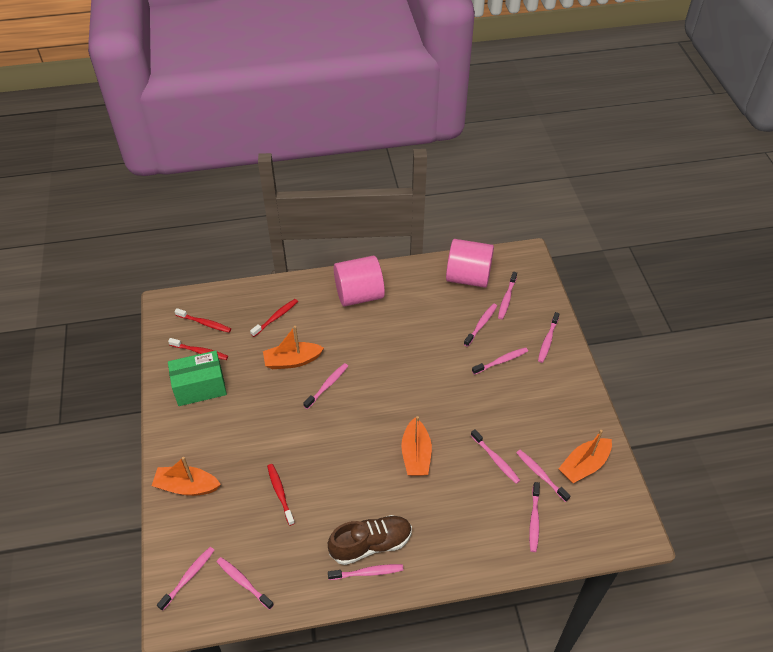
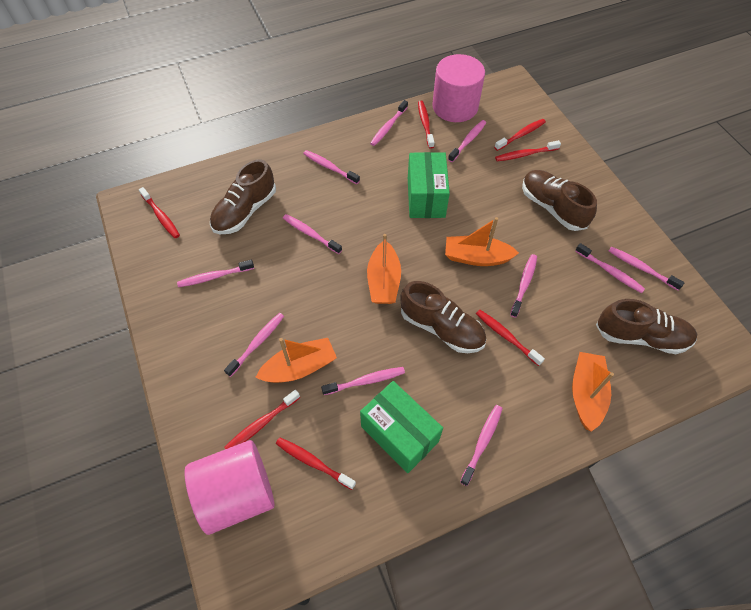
brown shoe: 1 -> 4
green box: 1 -> 2
red toothbrush: 4 -> 7

